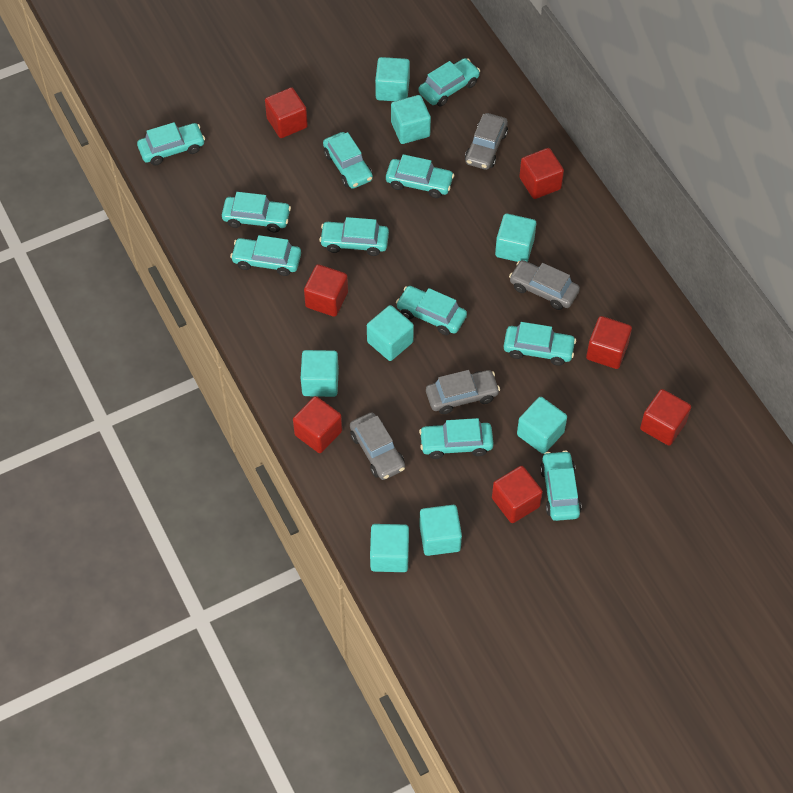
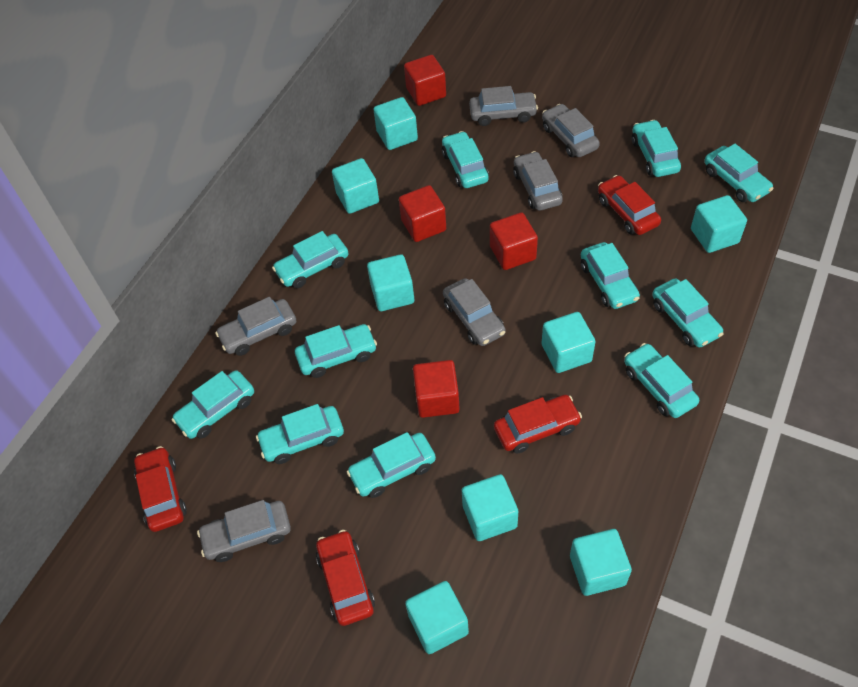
grey car: 4 -> 6
red car: 0 -> 4
red cube: 7 -> 4

